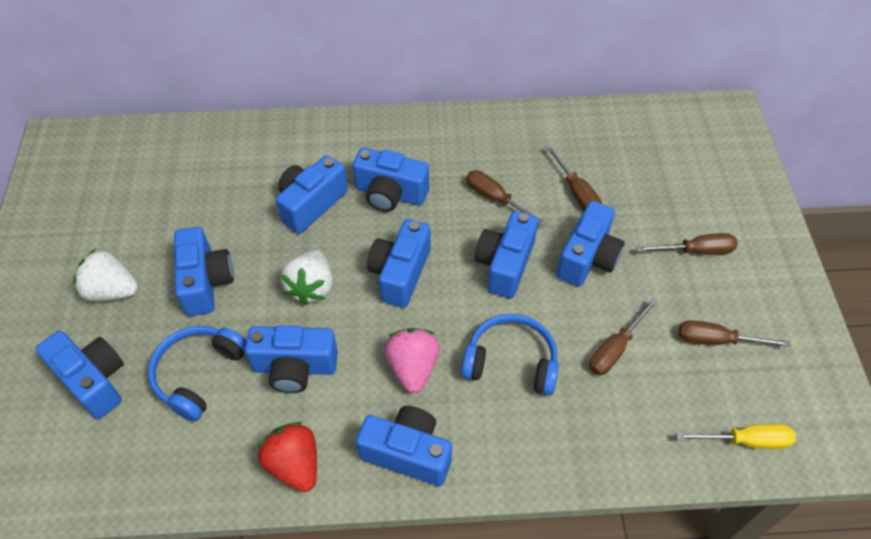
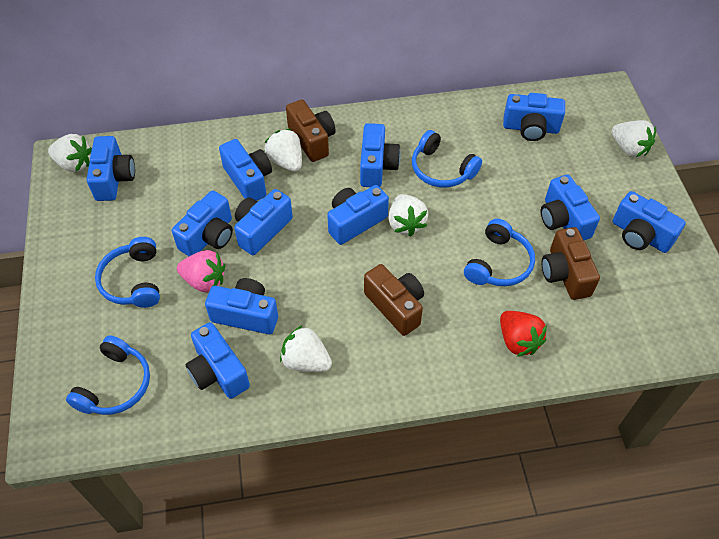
blue camera: 9 -> 11
blue headphones: 2 -> 4
brown camera: 0 -> 3
brown screwdriver: 5 -> 0
white strawberry: 2 -> 5
yellow screwdriver: 1 -> 0

